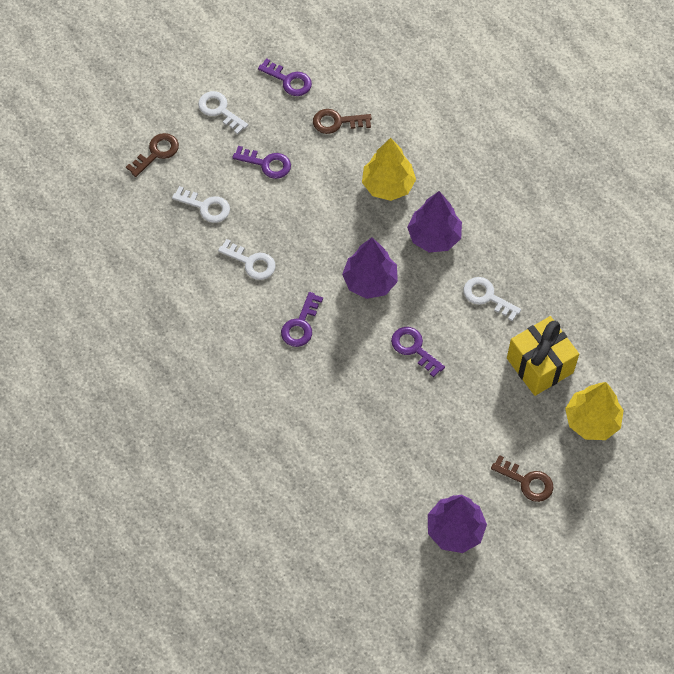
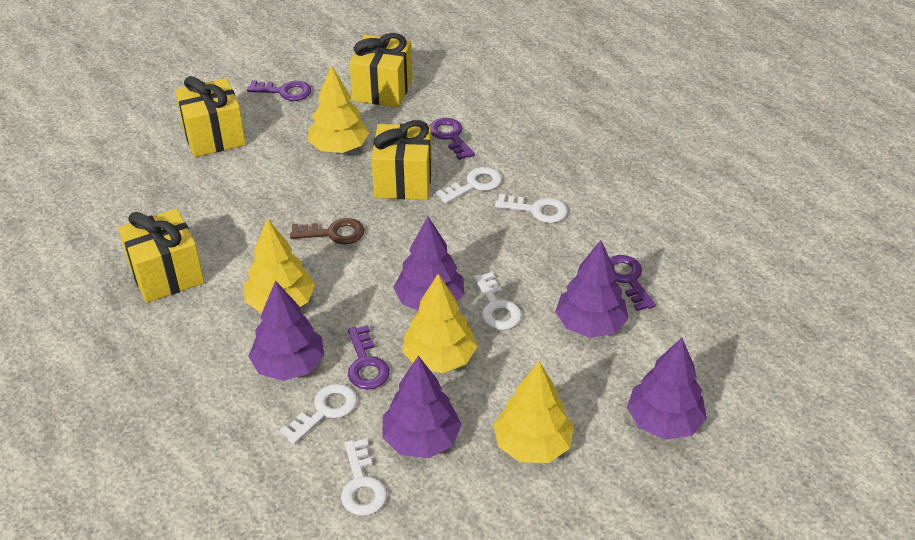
brown key: 3 -> 1
purple tree: 3 -> 5
white key: 4 -> 5
yellow gift: 1 -> 4
yellow tree: 2 -> 4

